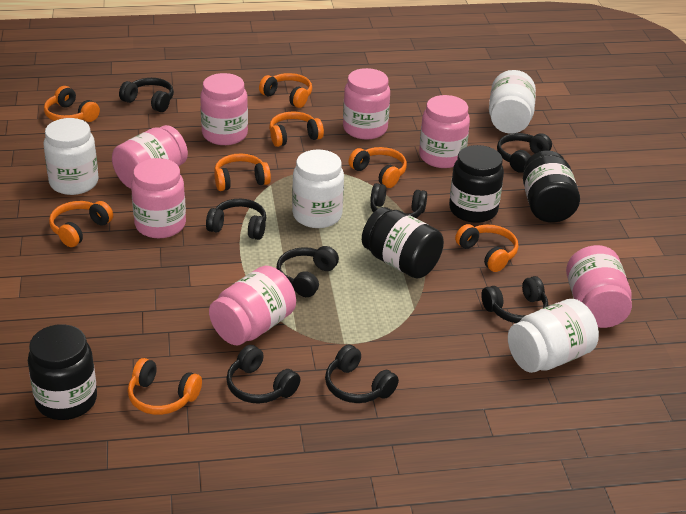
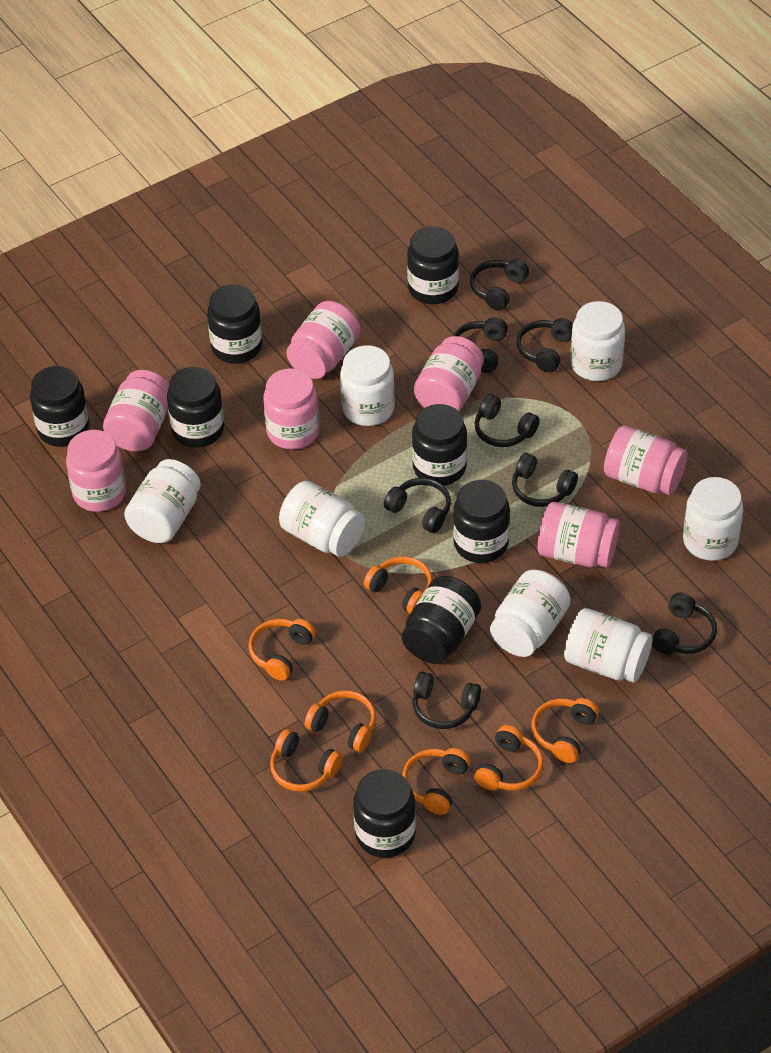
black jar: 4 -> 8
orange headphones: 8 -> 7
white jar: 4 -> 7

